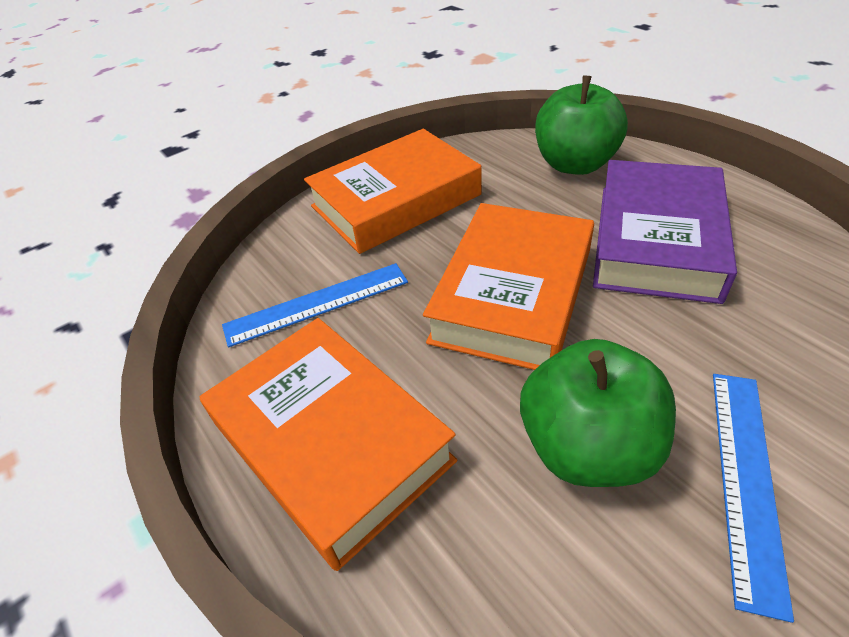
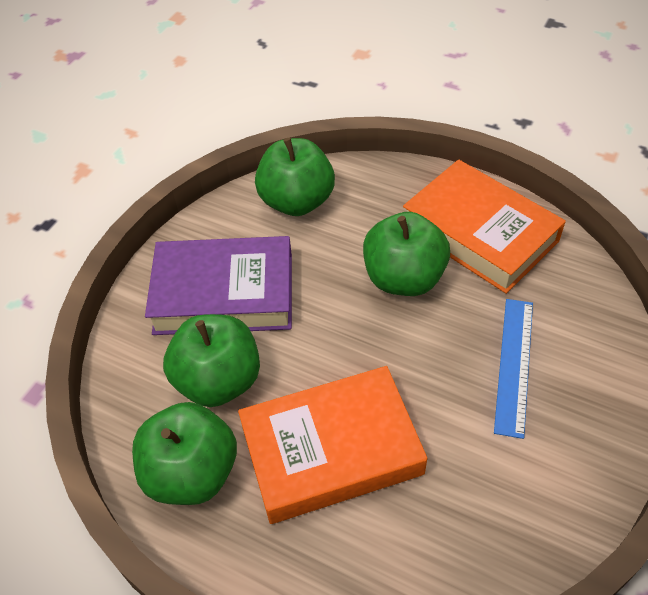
blue ruler: 2 -> 1
green apple: 2 -> 4
orange book: 3 -> 2

